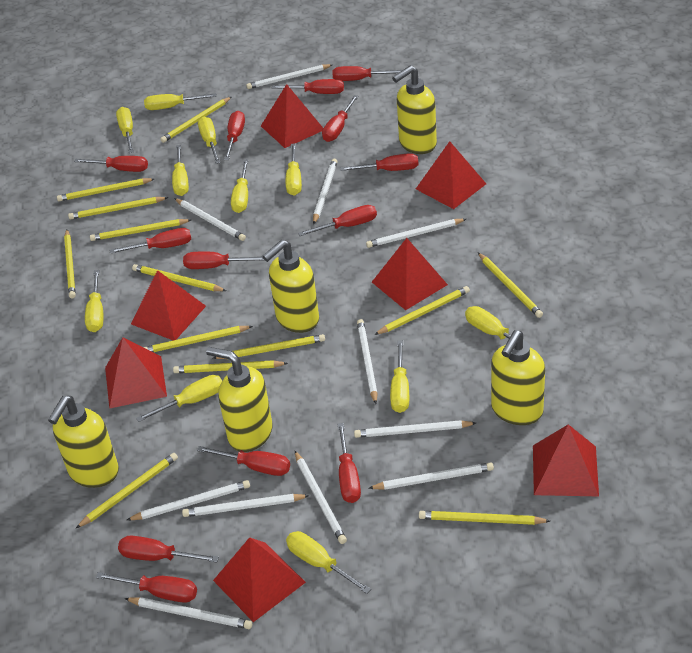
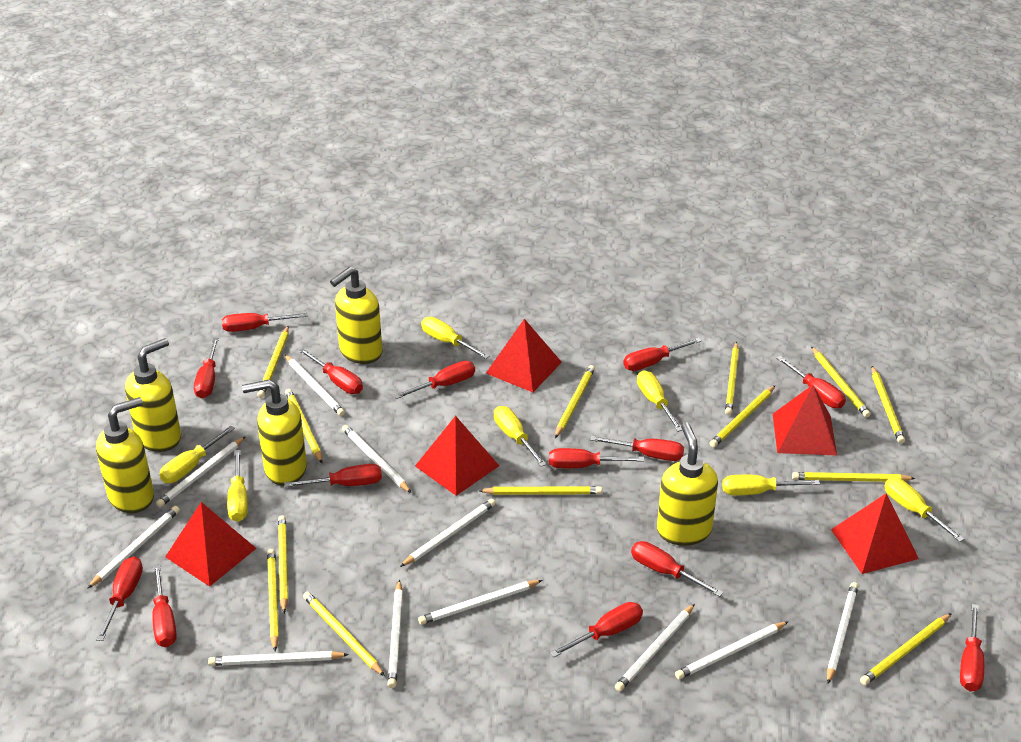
red pyramid: 7 -> 5
red screwdriver: 13 -> 14
yellow screwdriver: 11 -> 7

